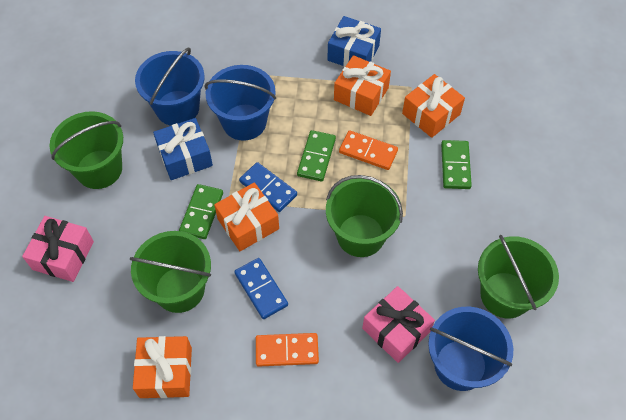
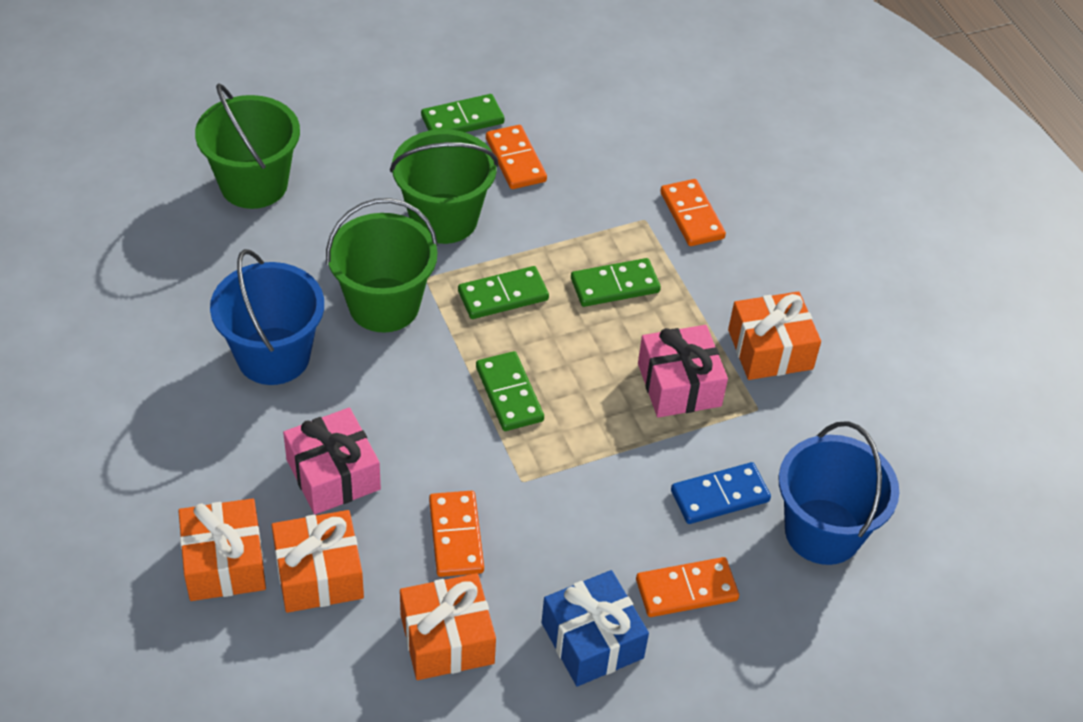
blue bucket: 3 -> 2
blue domino: 2 -> 1
blue gift: 2 -> 1
green bucket: 4 -> 3
green domino: 3 -> 4
orange domino: 2 -> 4

